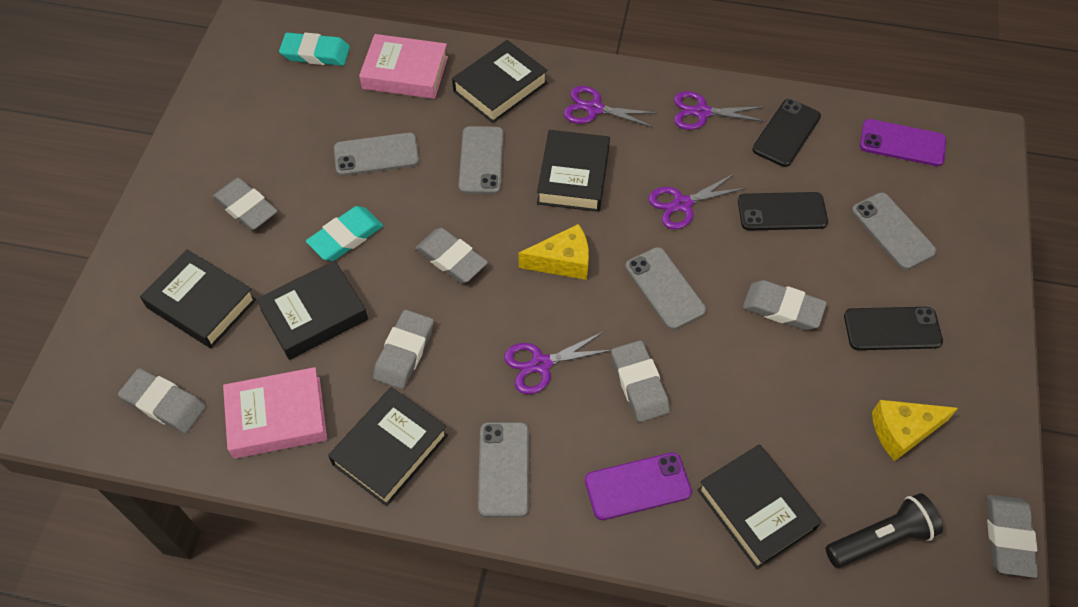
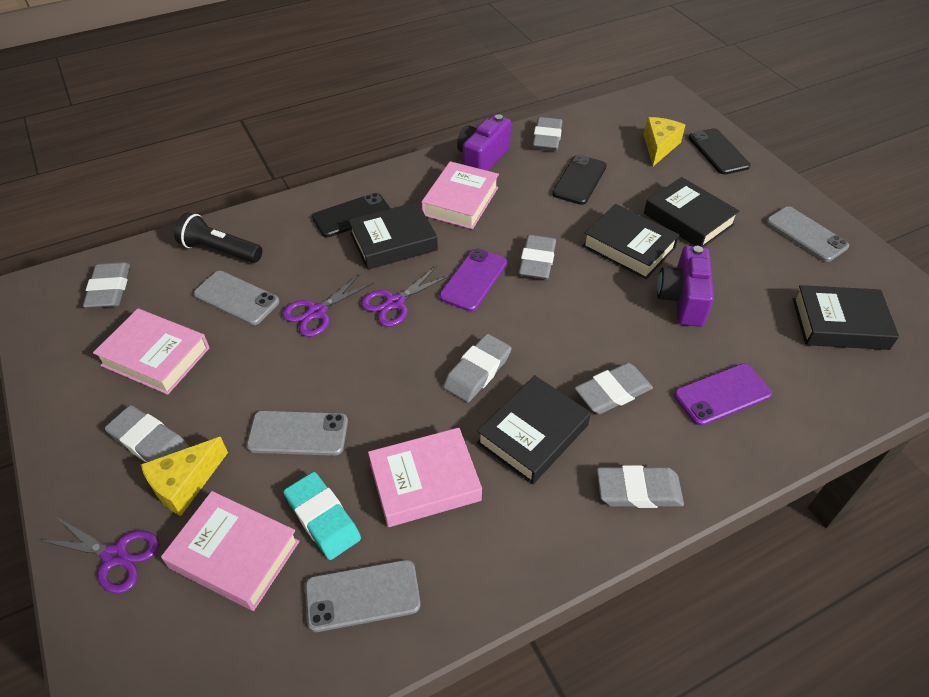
black book: 6 -> 5
grey phone: 5 -> 4
pink book: 2 -> 4
purple camera: 0 -> 2
purple scissors: 4 -> 3
turquoise eraser: 2 -> 1

